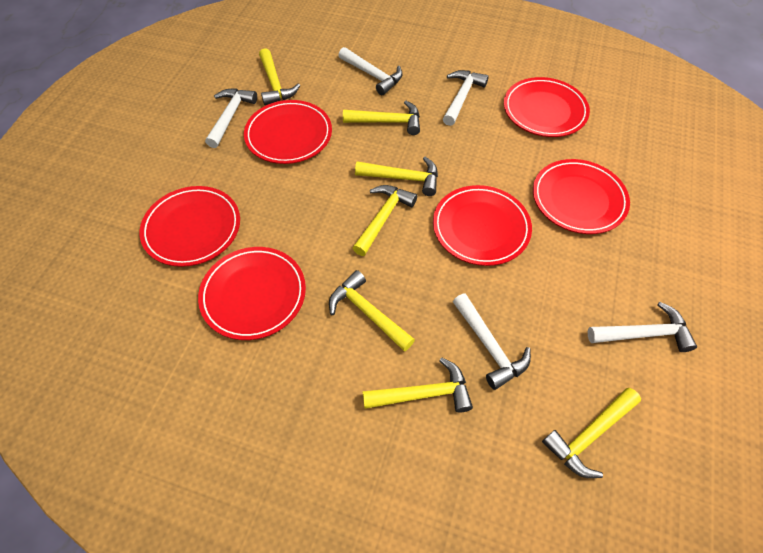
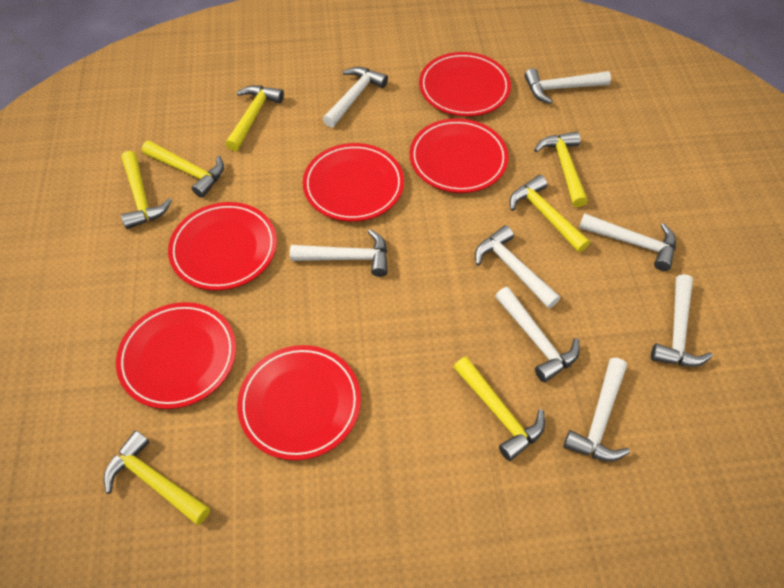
white hammer: 5 -> 8

